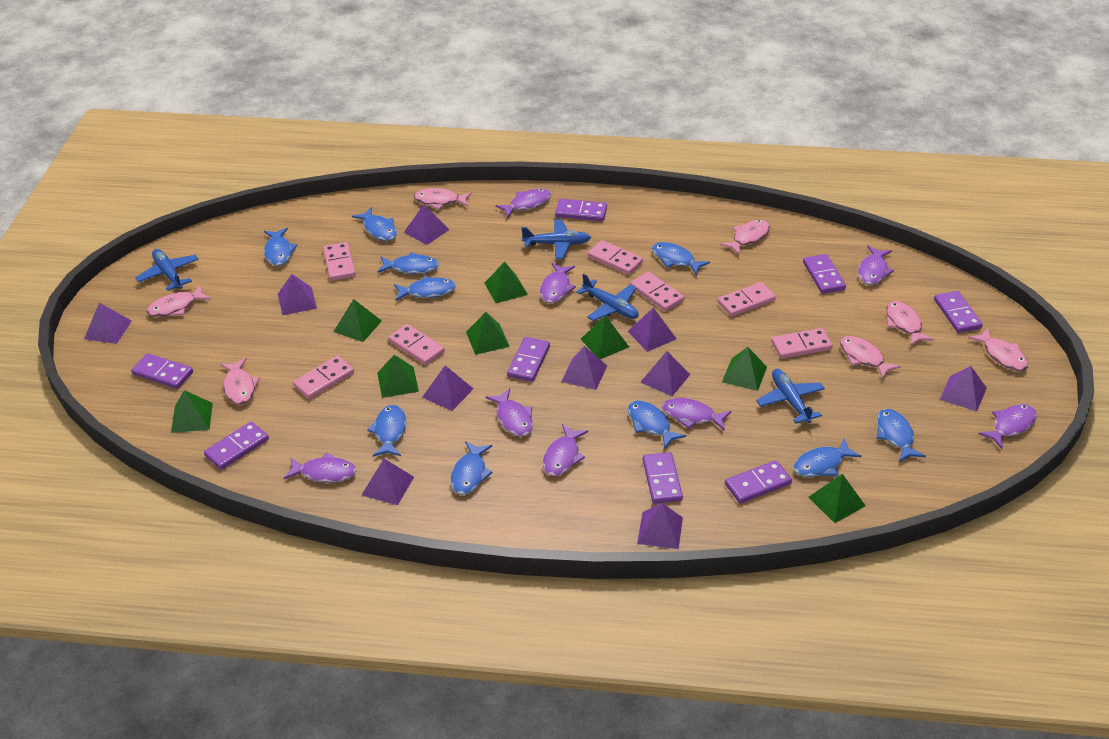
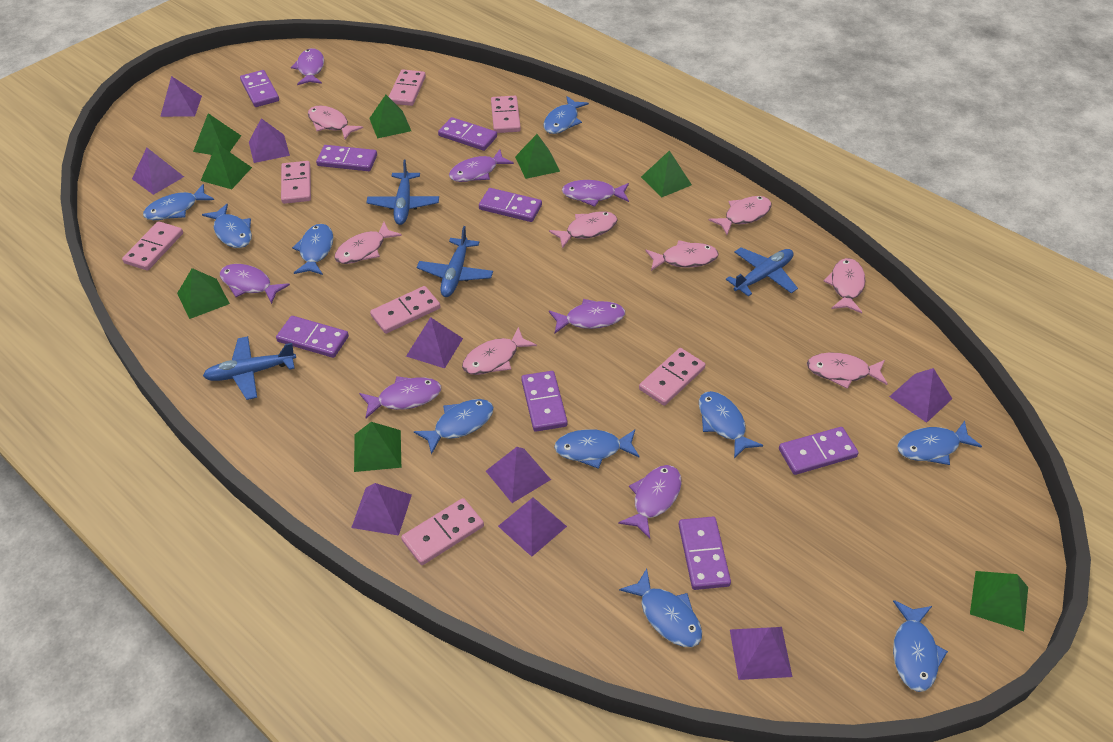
pink fish: 7 -> 8
purple fish: 8 -> 7
purple pyramid: 10 -> 9

